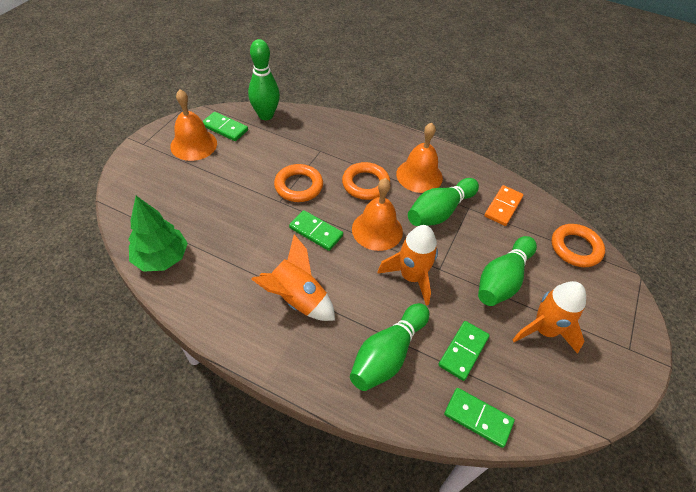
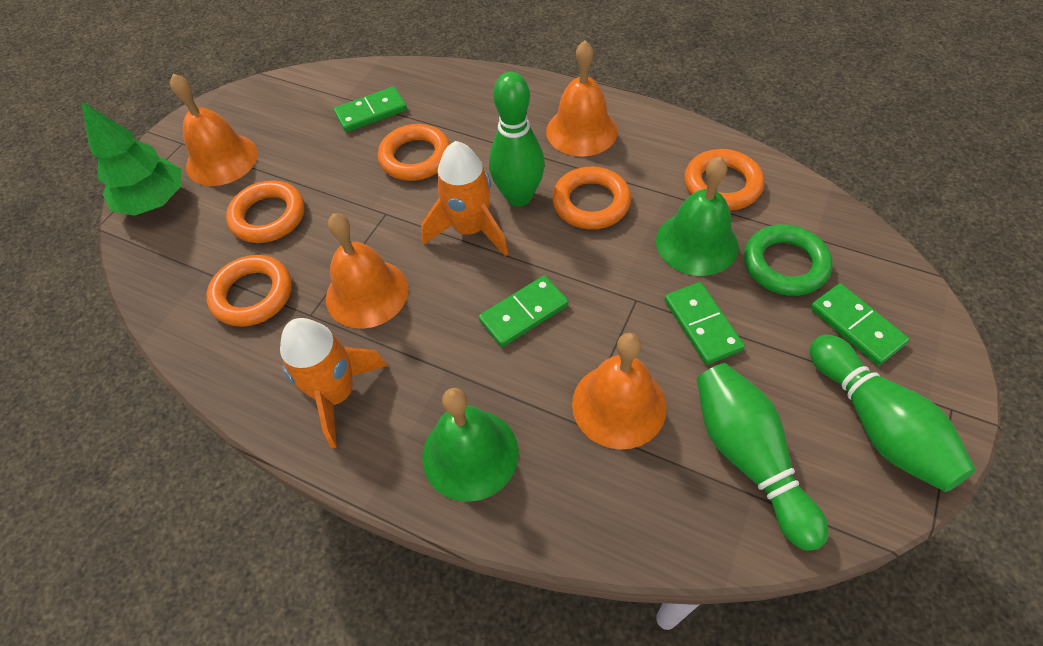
green bell: 0 -> 2
green bowling pin: 4 -> 3
green ring: 0 -> 1
orange bell: 3 -> 4
orange domino: 1 -> 0
orange ring: 3 -> 5
orange rocket: 3 -> 2

